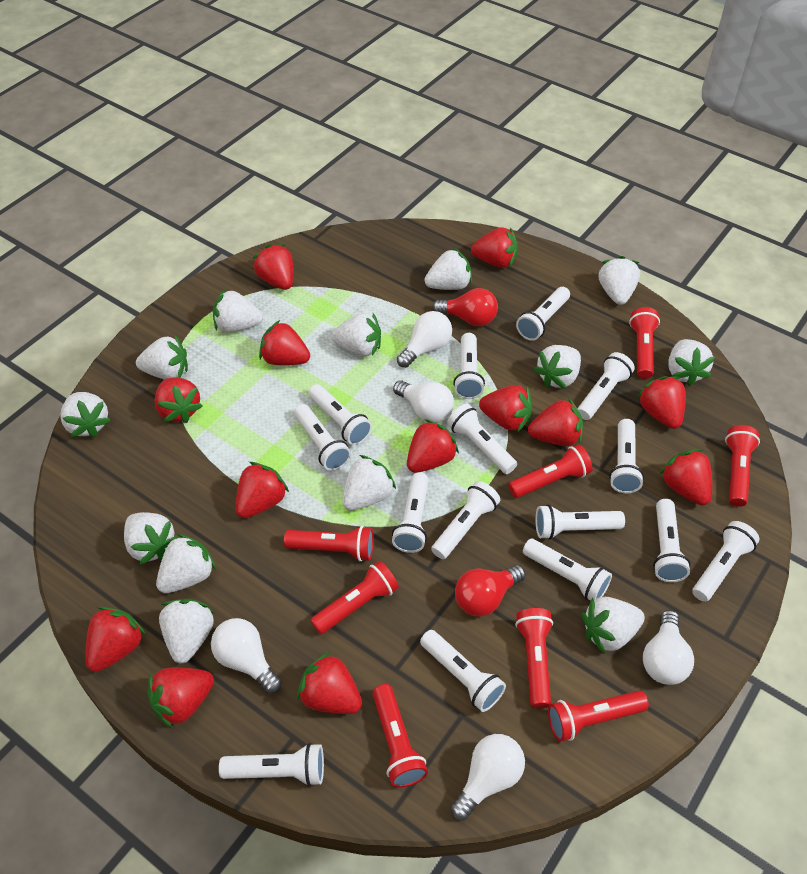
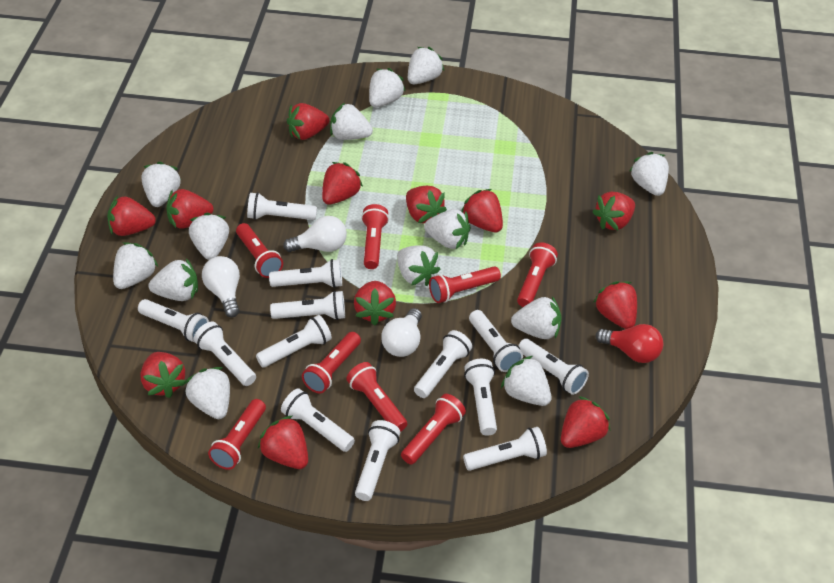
red light bulb: 2 -> 1
red strawberry: 13 -> 12
white flashlight: 15 -> 13
white light bulb: 5 -> 3

